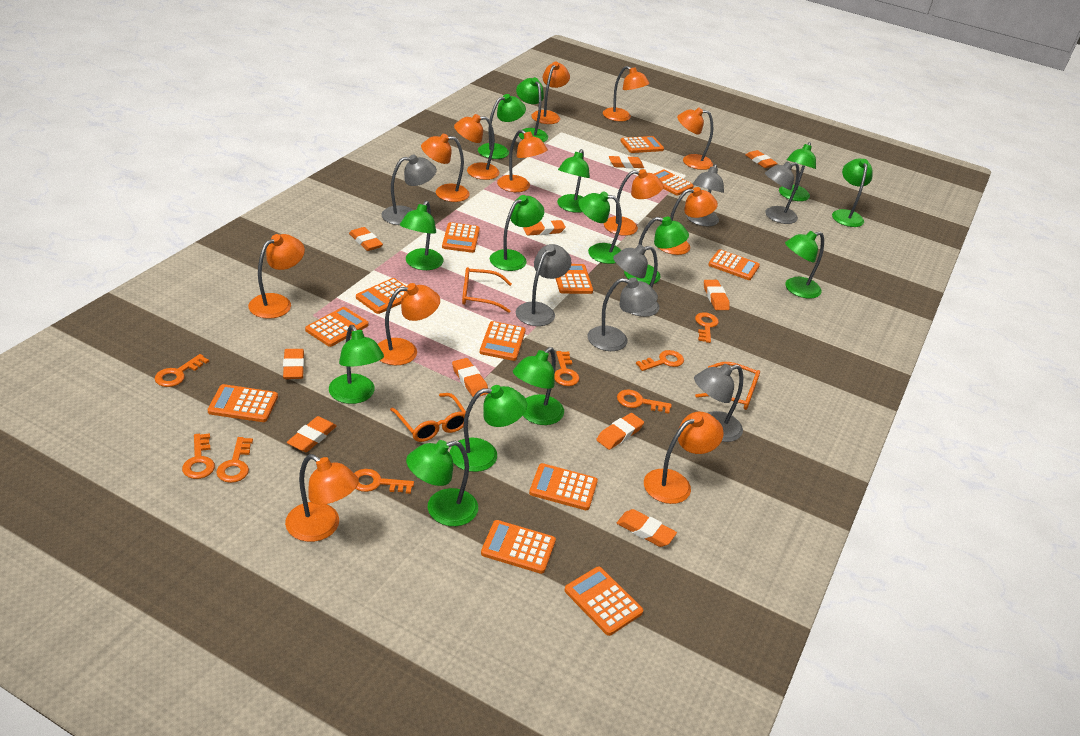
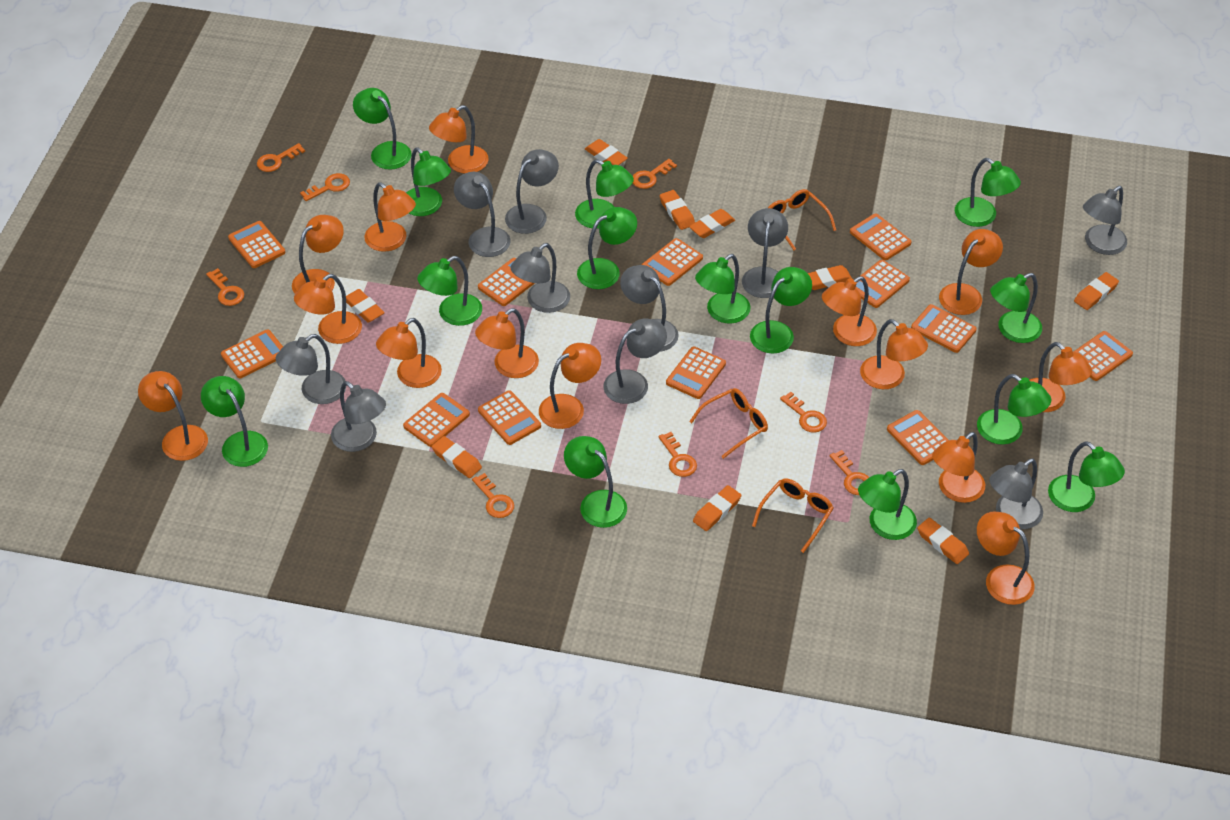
grey lamp: 7 -> 10
orange eraser: 10 -> 9
orange lamp: 12 -> 14

